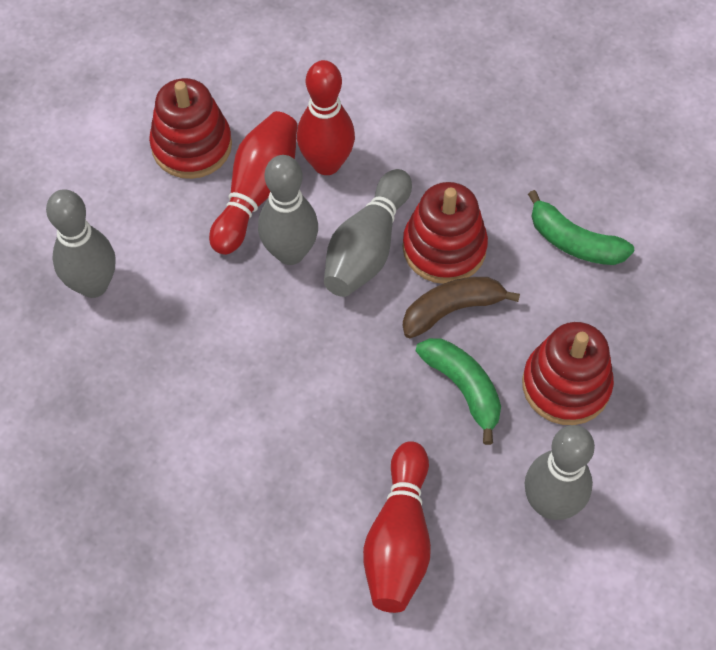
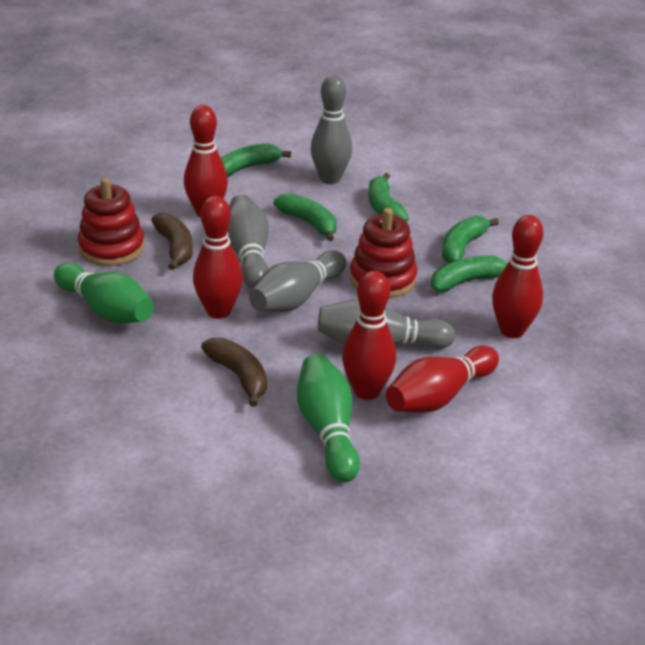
brown banana: 1 -> 2
green banana: 2 -> 5
green bowling pin: 0 -> 2
red bowling pin: 3 -> 5
red stacking toy: 3 -> 2

